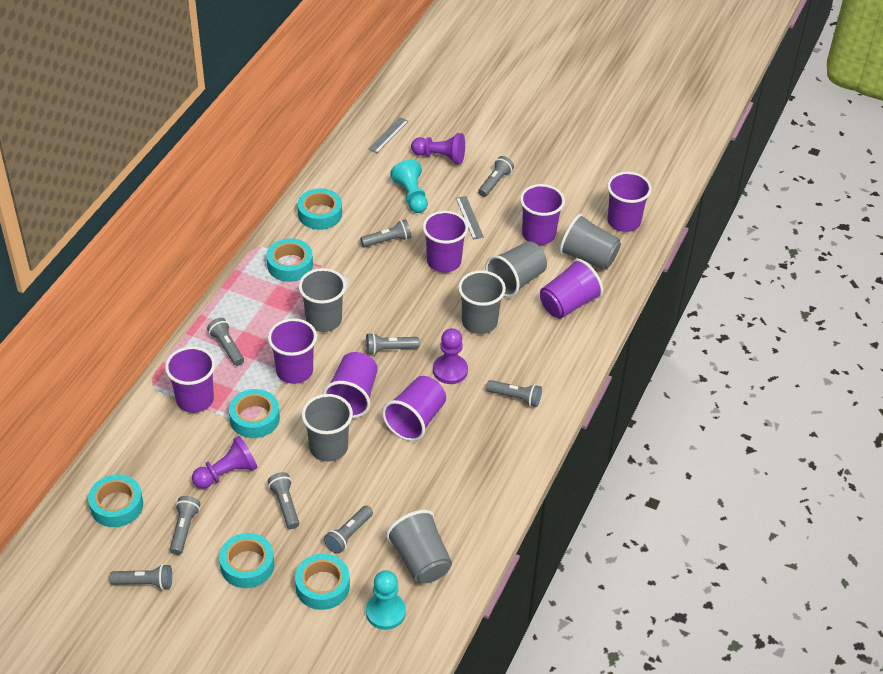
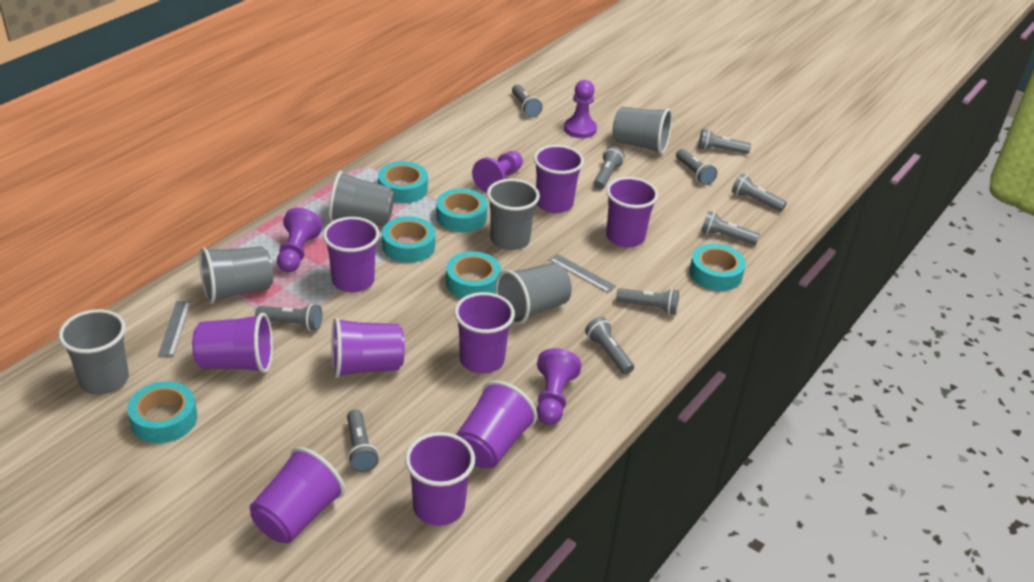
grey flashlight: 9 -> 10
purple cup: 8 -> 9
purple pawn: 3 -> 4
turquoise pawn: 2 -> 0

